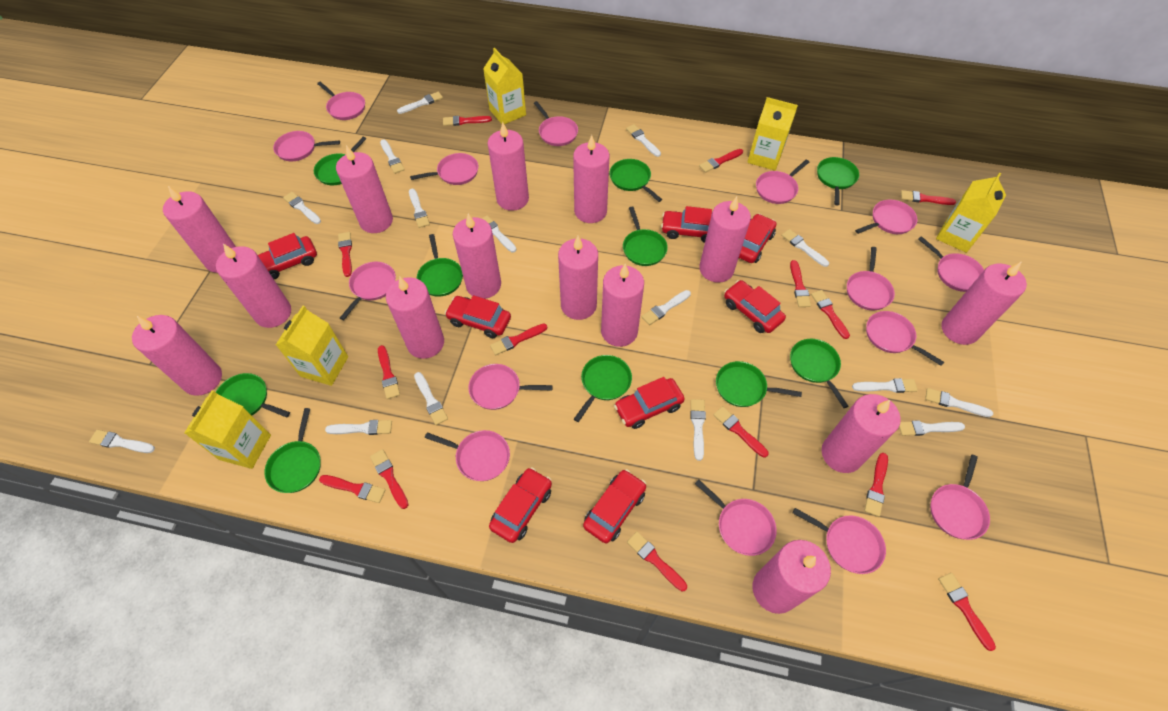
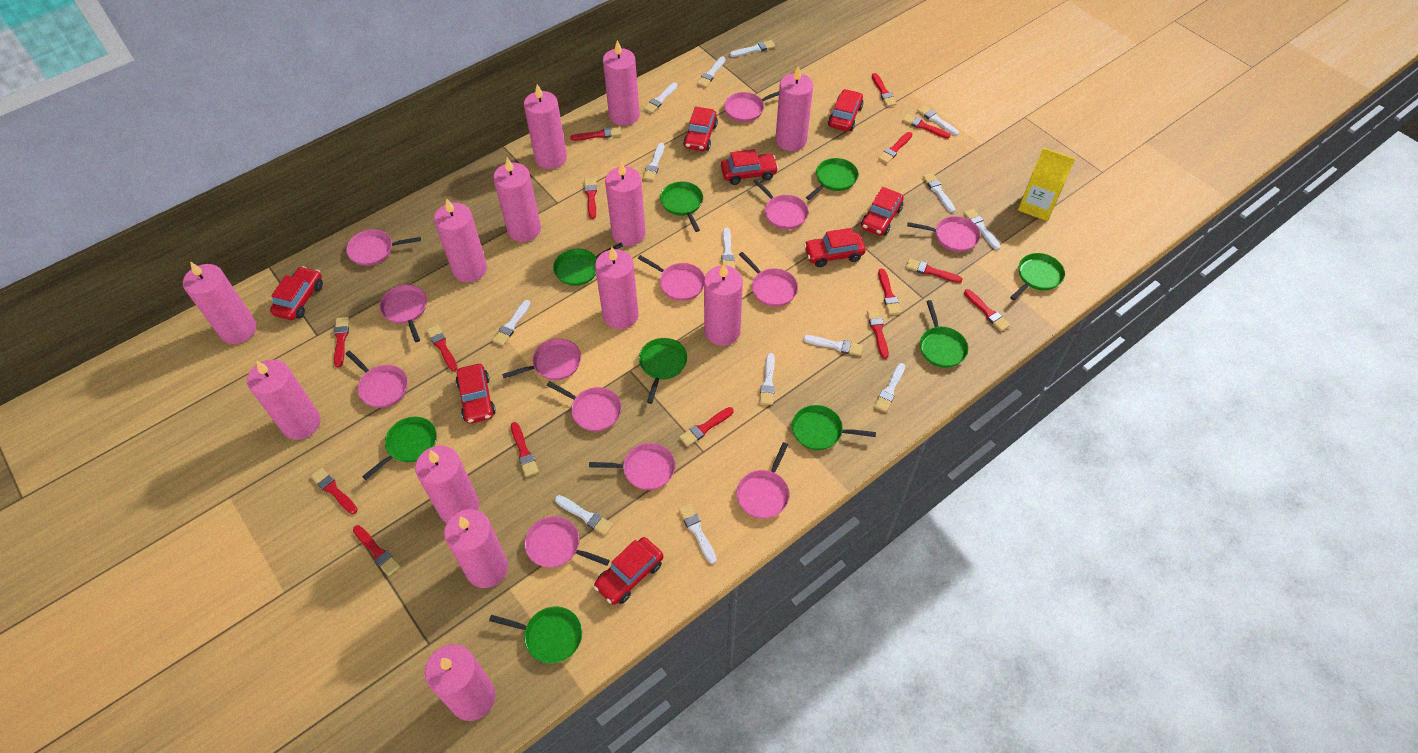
green pan: 10 -> 9
pink candle: 14 -> 13
pink pan: 15 -> 13
red brush: 14 -> 15
white brush: 15 -> 14
yellow carton: 5 -> 1

